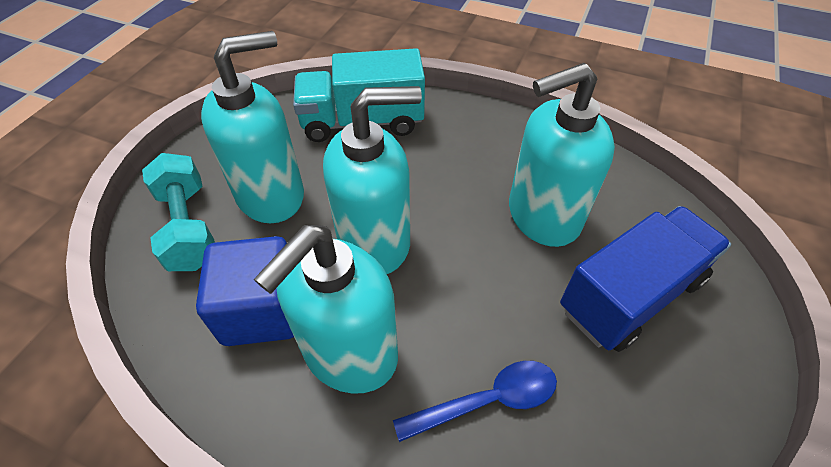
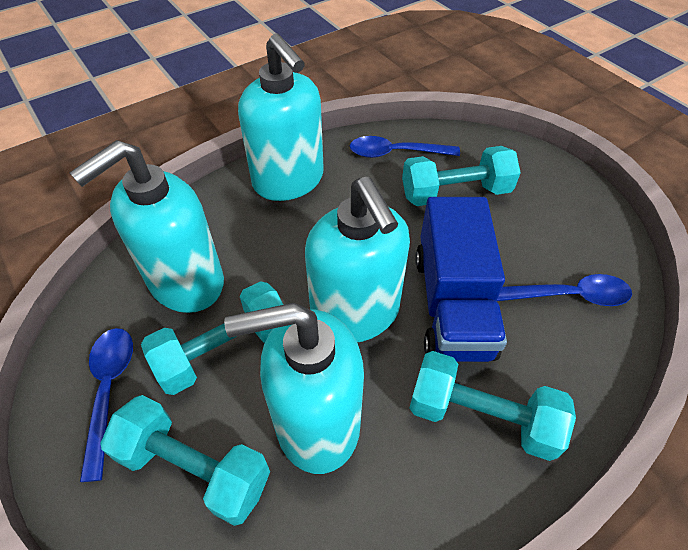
blue cube: 1 -> 0
blue spoon: 1 -> 3
turquoise dumbbell: 1 -> 4
turquoise truck: 1 -> 0

